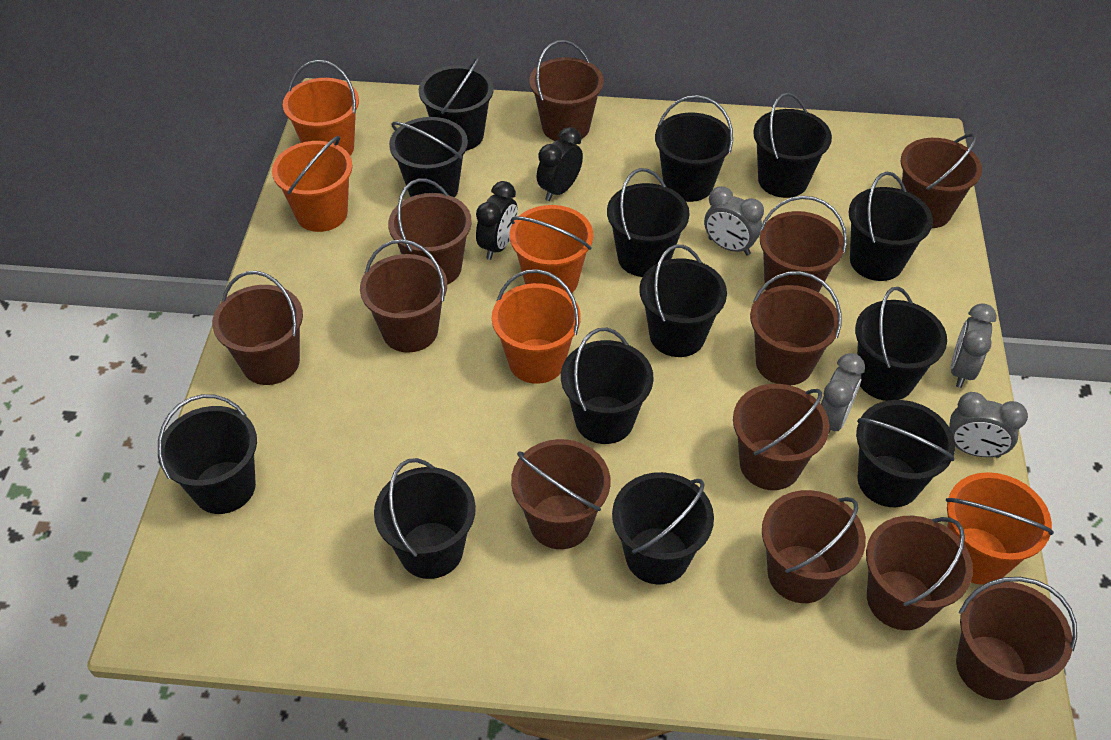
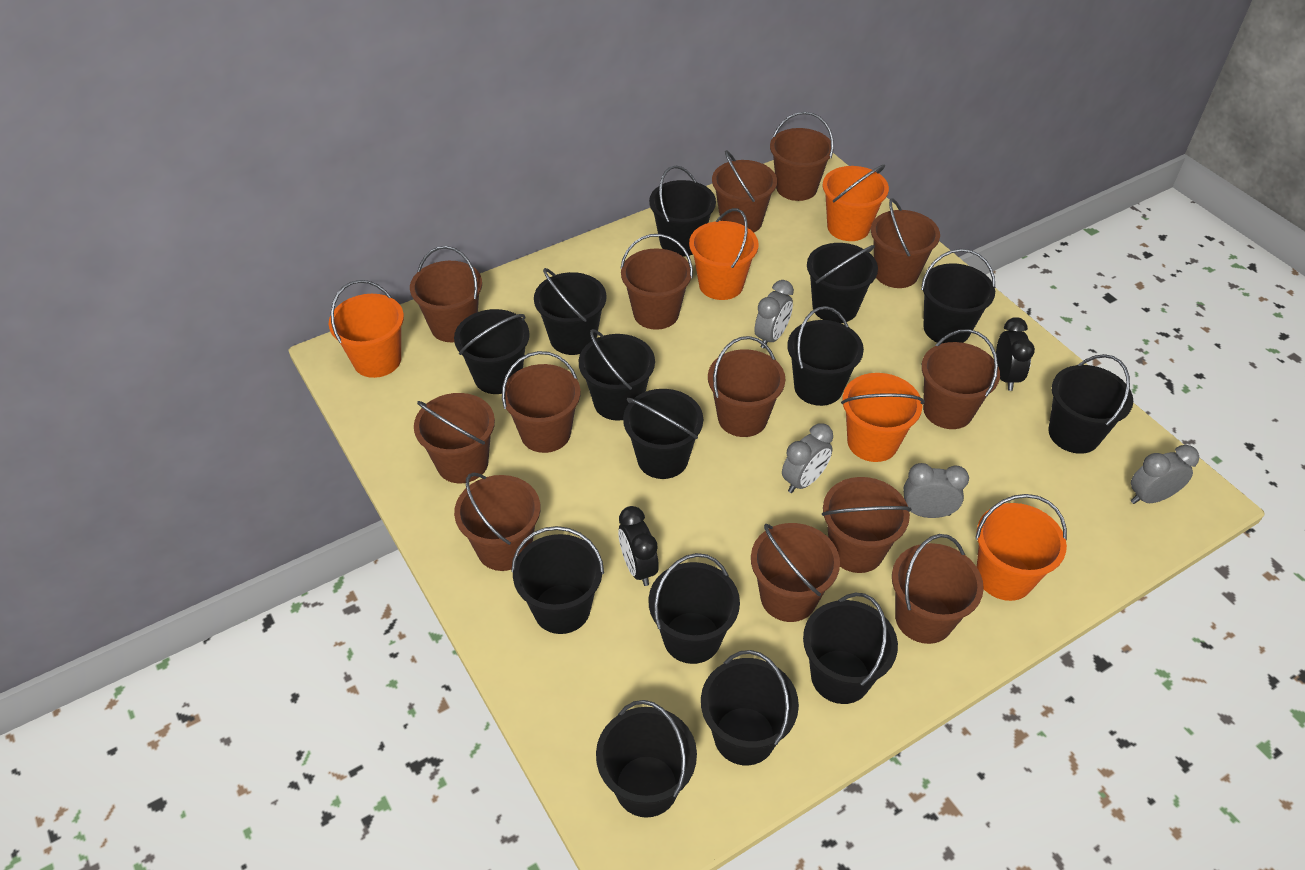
black bucket: 13 -> 14
brown bucket: 12 -> 13

